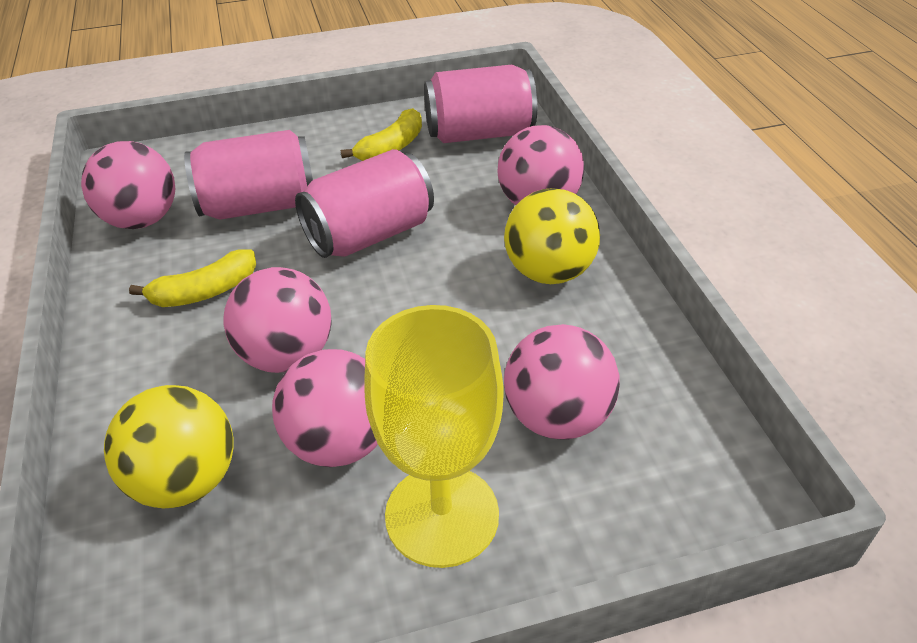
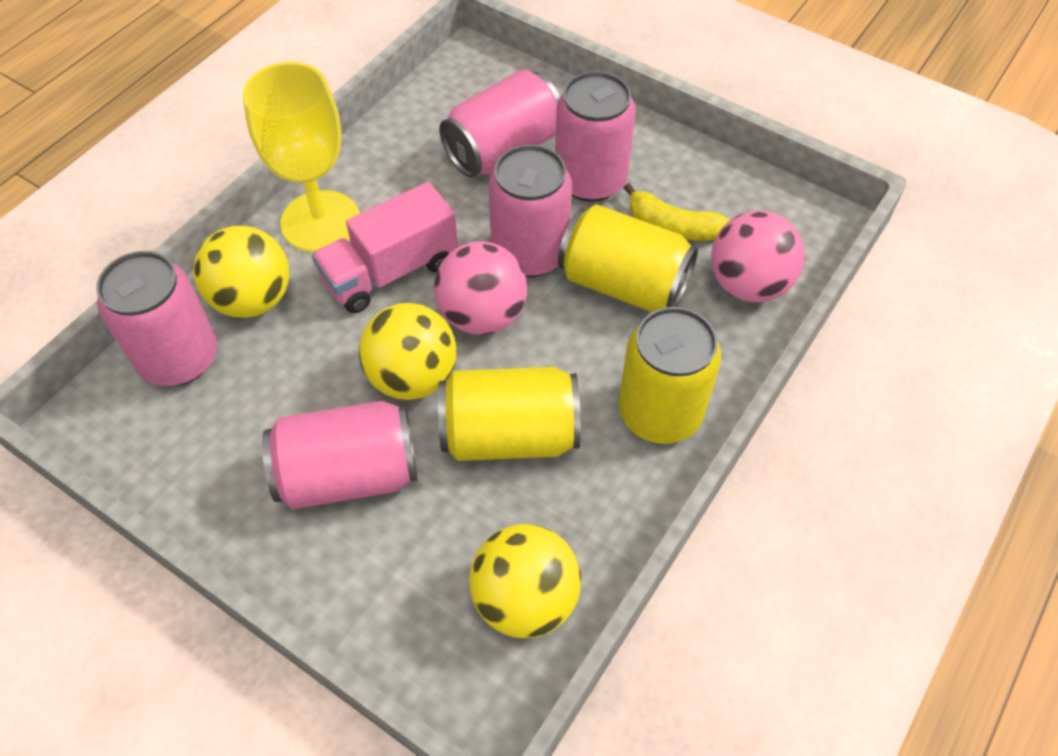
pink ball: 5 -> 2
pink can: 3 -> 5
pink truck: 0 -> 1
yellow ball: 2 -> 3
yellow banana: 2 -> 1
yellow can: 0 -> 3

